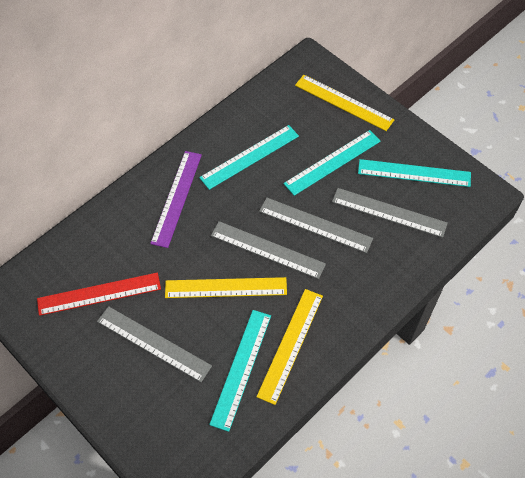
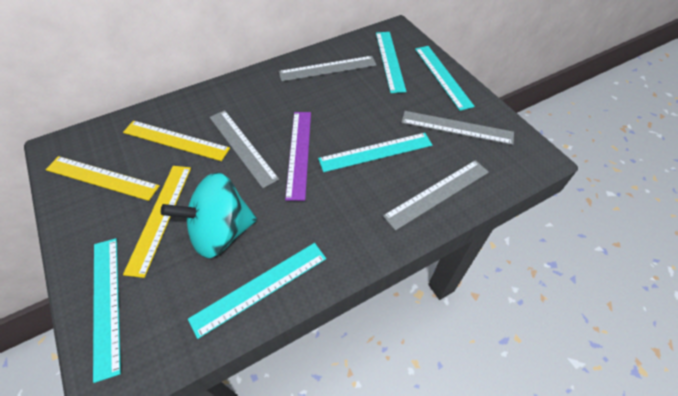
red ruler: 1 -> 0
turquoise ruler: 4 -> 5
turquoise spinning top: 0 -> 1

